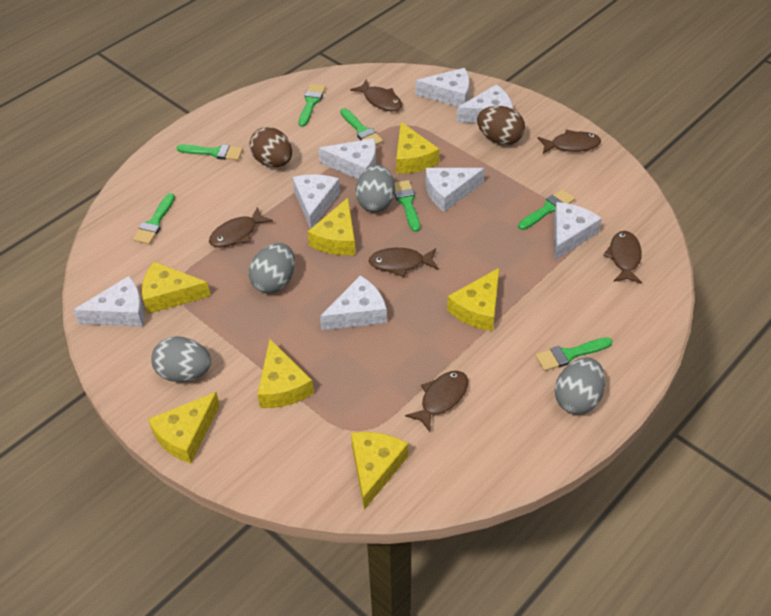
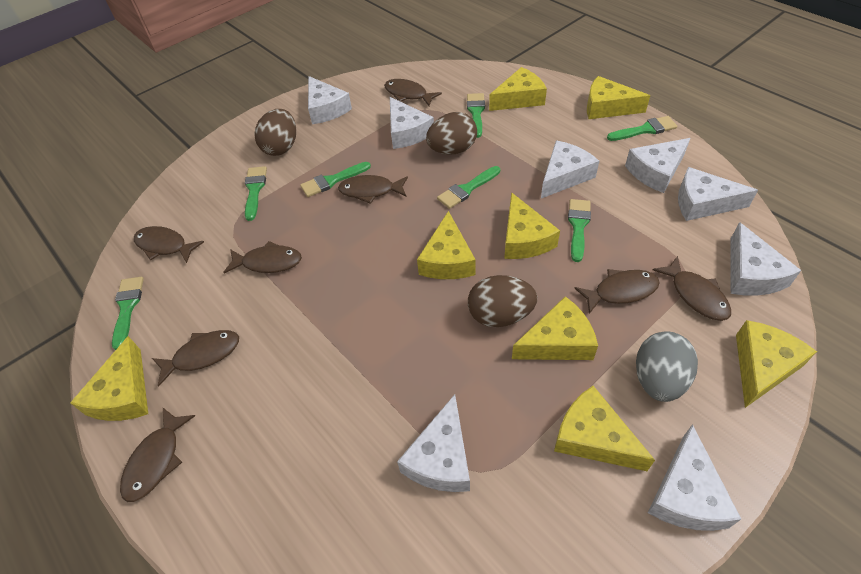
brown egg: 2 -> 3
brown fish: 6 -> 8
grey egg: 4 -> 1
yellow cheese: 7 -> 8

